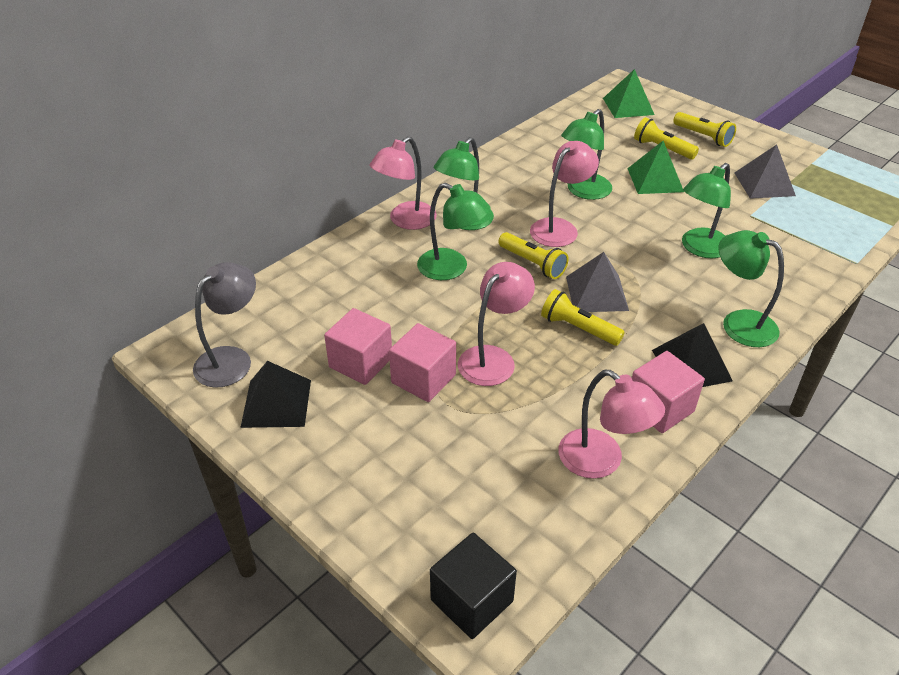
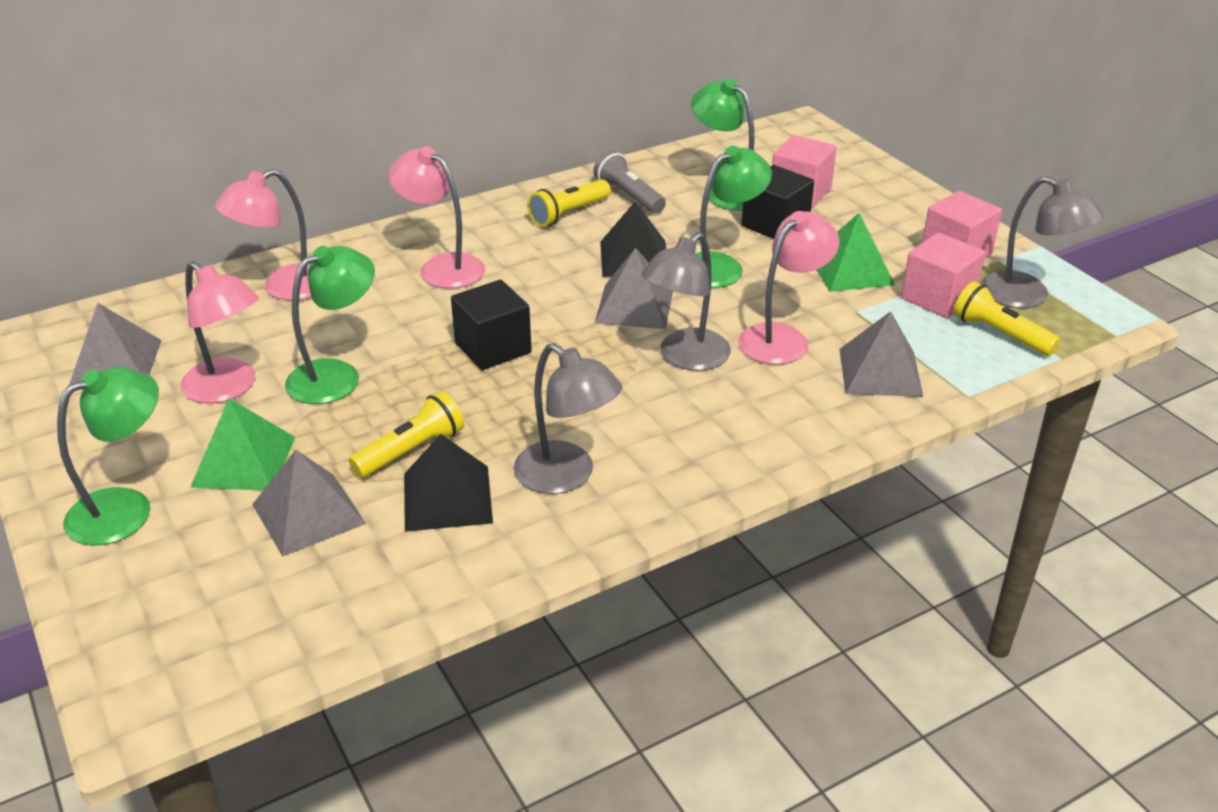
black cube: 1 -> 2
green lamp: 5 -> 4
grey flashlight: 0 -> 1
grey lamp: 1 -> 3
grey pyramid: 2 -> 4
yellow flashlight: 4 -> 3

